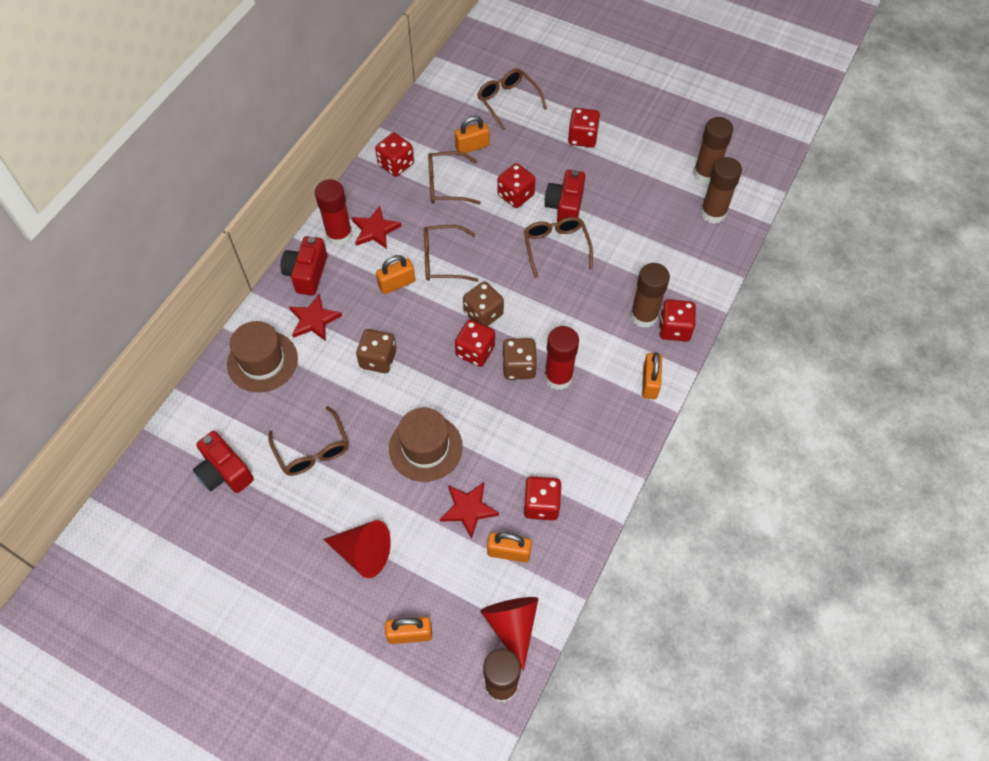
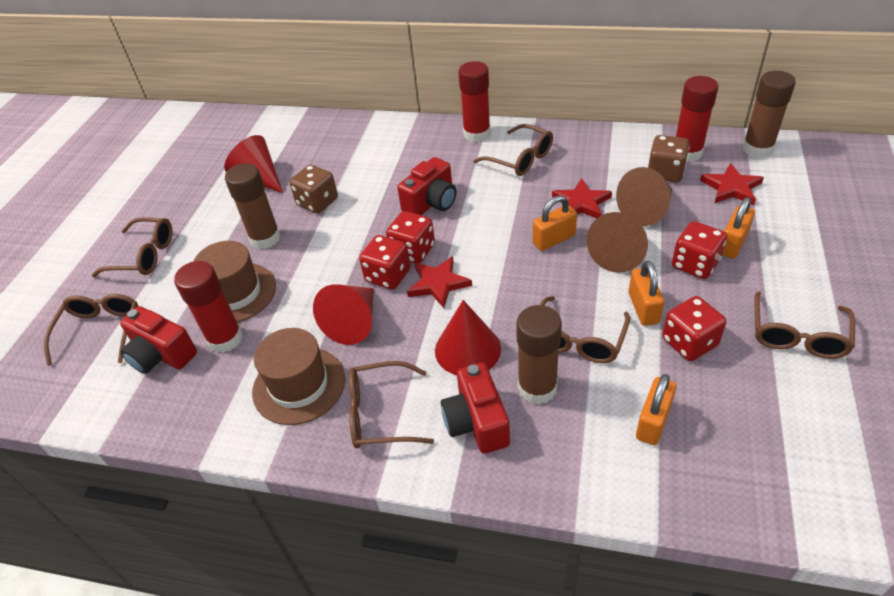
brown cone: 0 -> 2
brown dice: 3 -> 2
brown glasses: 5 -> 6
brown glue stick: 4 -> 3
orange padlock: 5 -> 4
red cone: 2 -> 3
red dice: 6 -> 4
red glue stick: 2 -> 3

